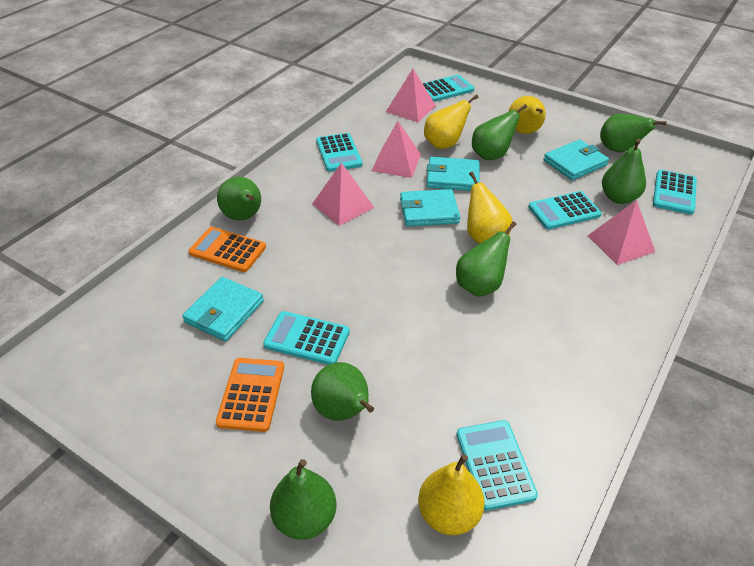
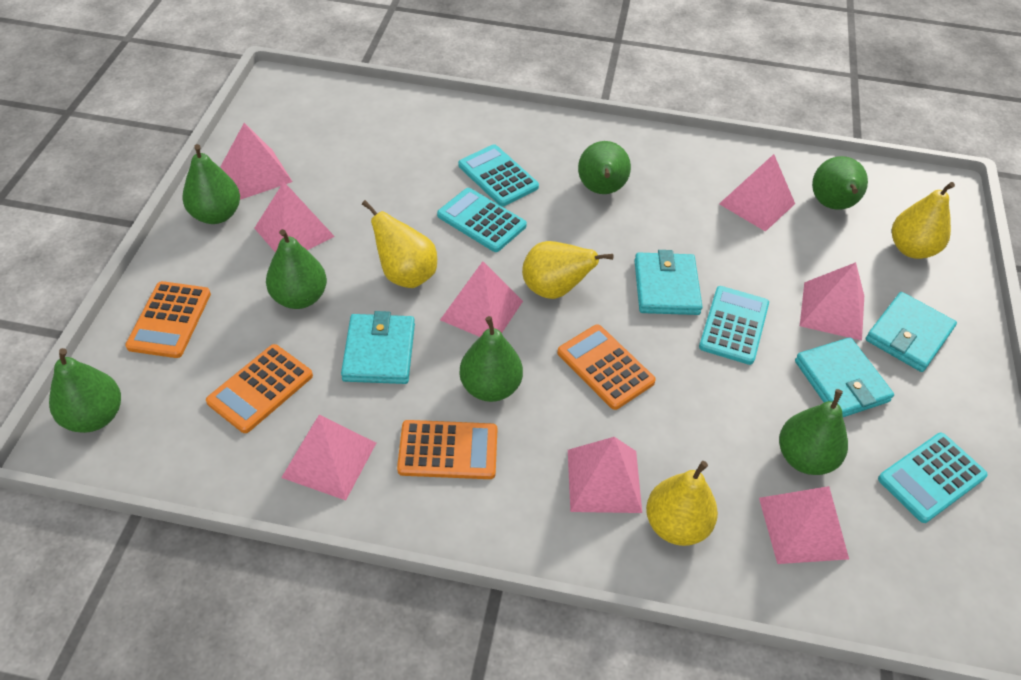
orange calculator: 2 -> 4
pink pyramid: 4 -> 8
turquoise calculator: 6 -> 4

